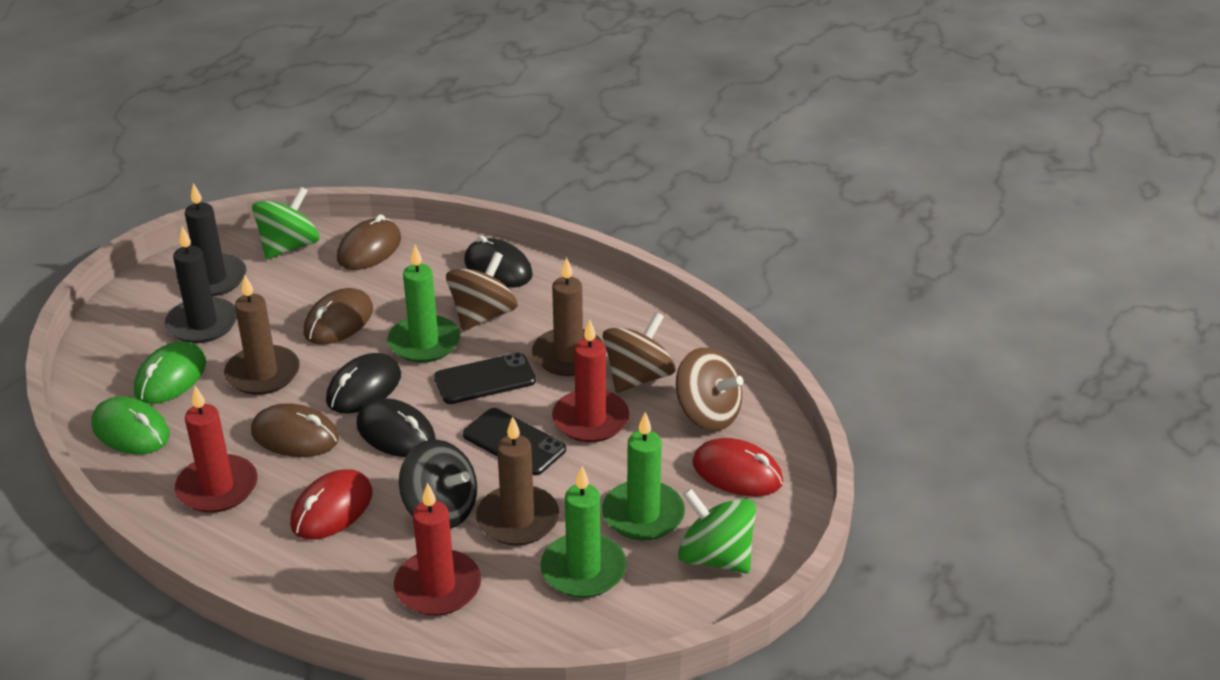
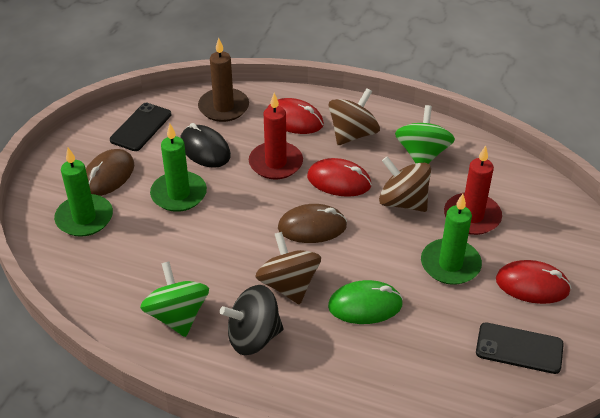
black candle: 2 -> 0
black mouse: 3 -> 1
brown candle: 3 -> 1
brown mouse: 3 -> 2
green mouse: 2 -> 1
red candle: 3 -> 2
red mouse: 2 -> 3

